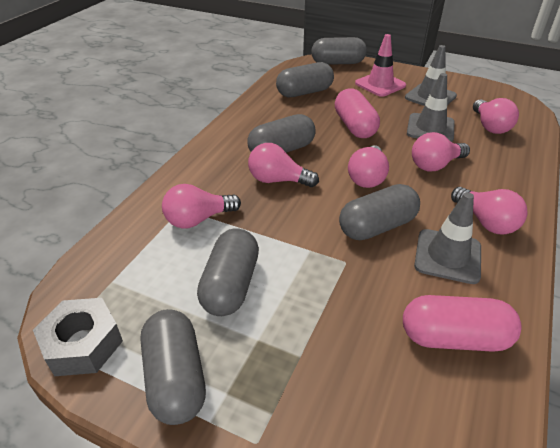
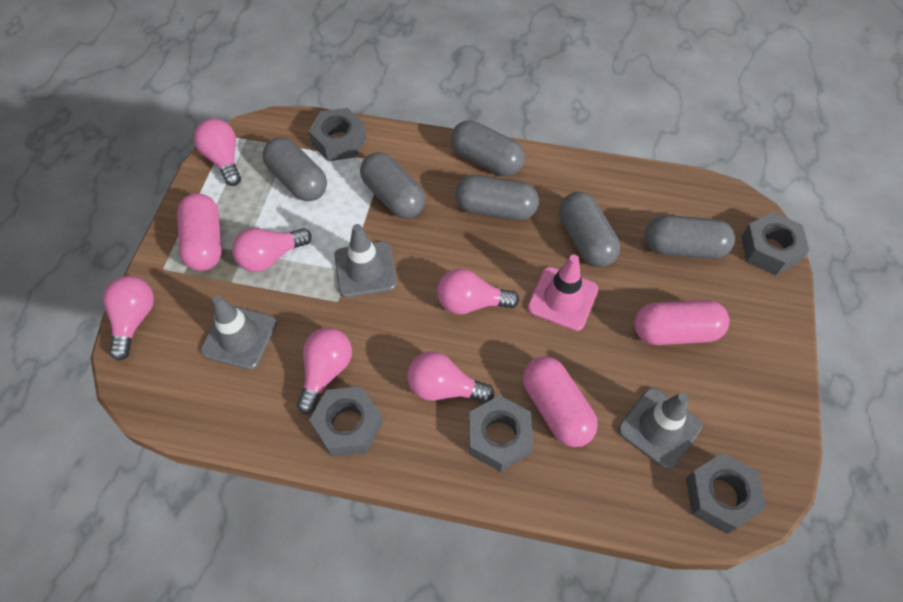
grey nut: 1 -> 5
pink capsule: 2 -> 3

